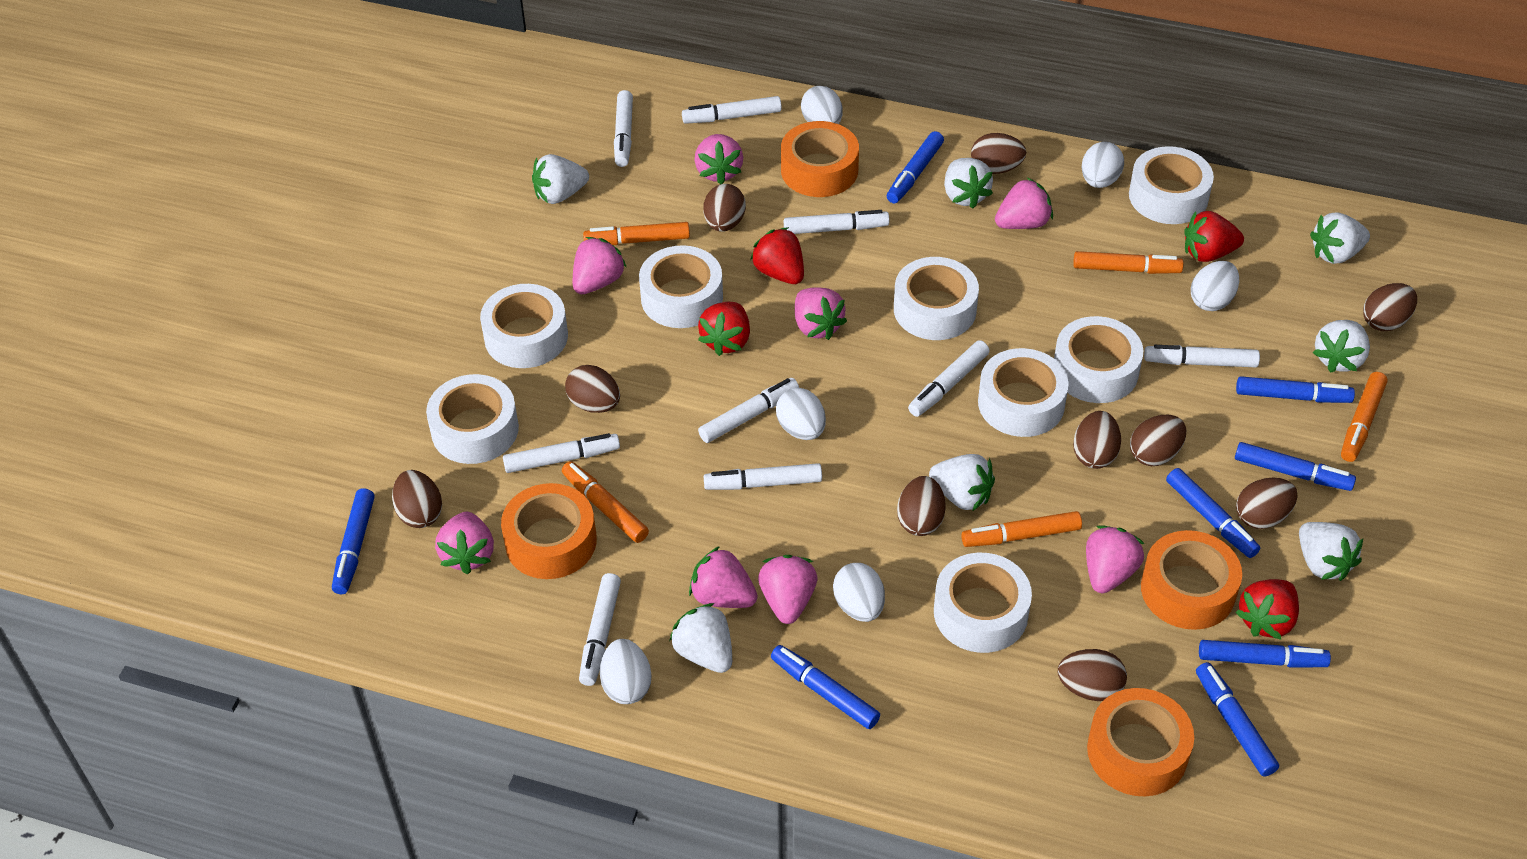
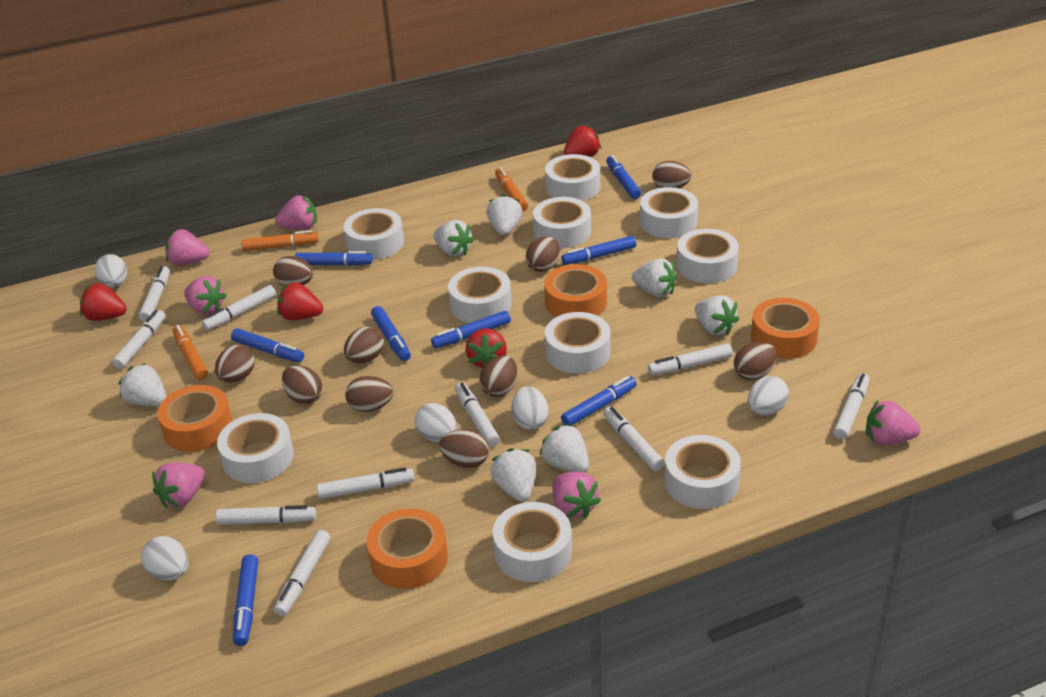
orange marker: 5 -> 3
pink strawberry: 8 -> 6
white egg: 6 -> 5
white marker: 9 -> 10
white tape: 8 -> 10

